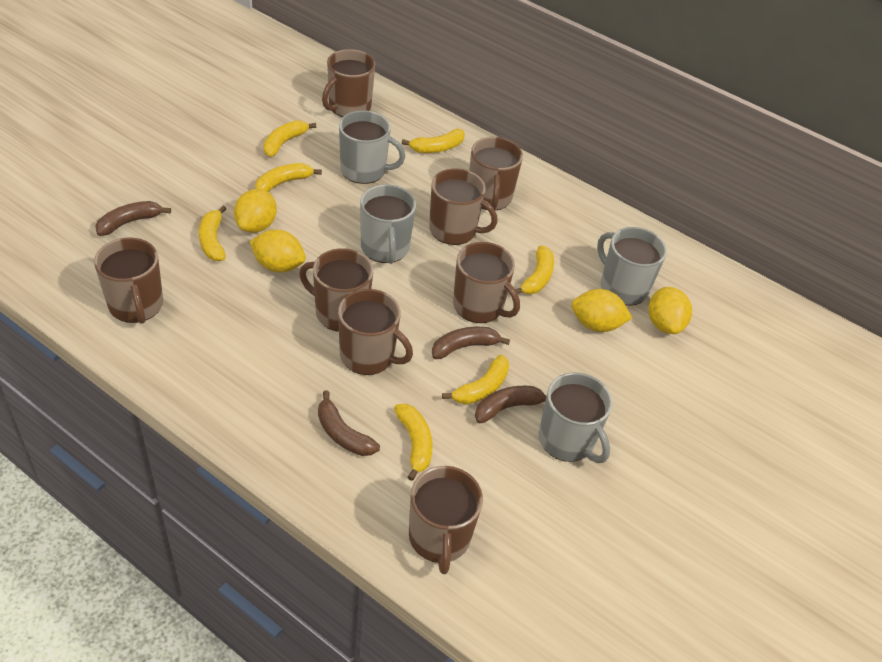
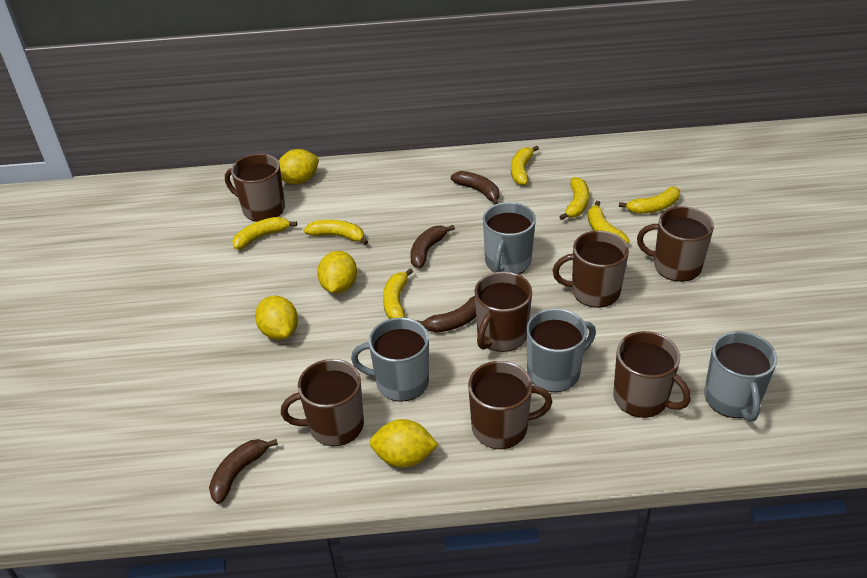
brown mug: 8 -> 7

